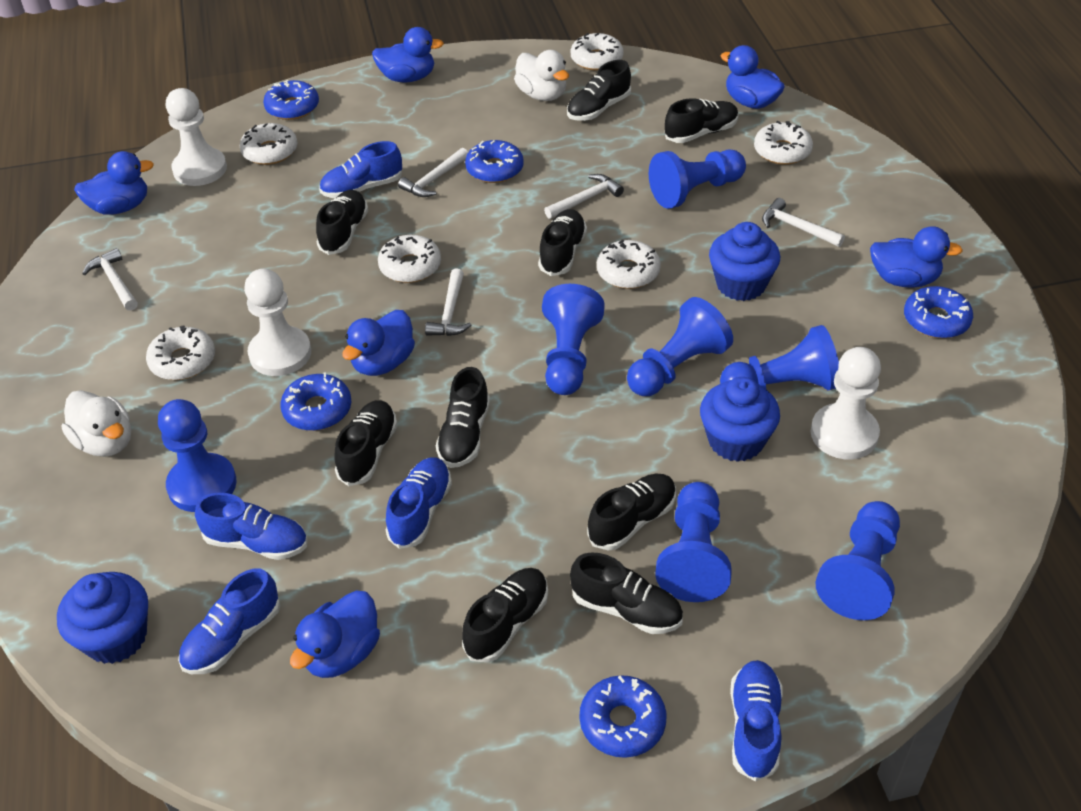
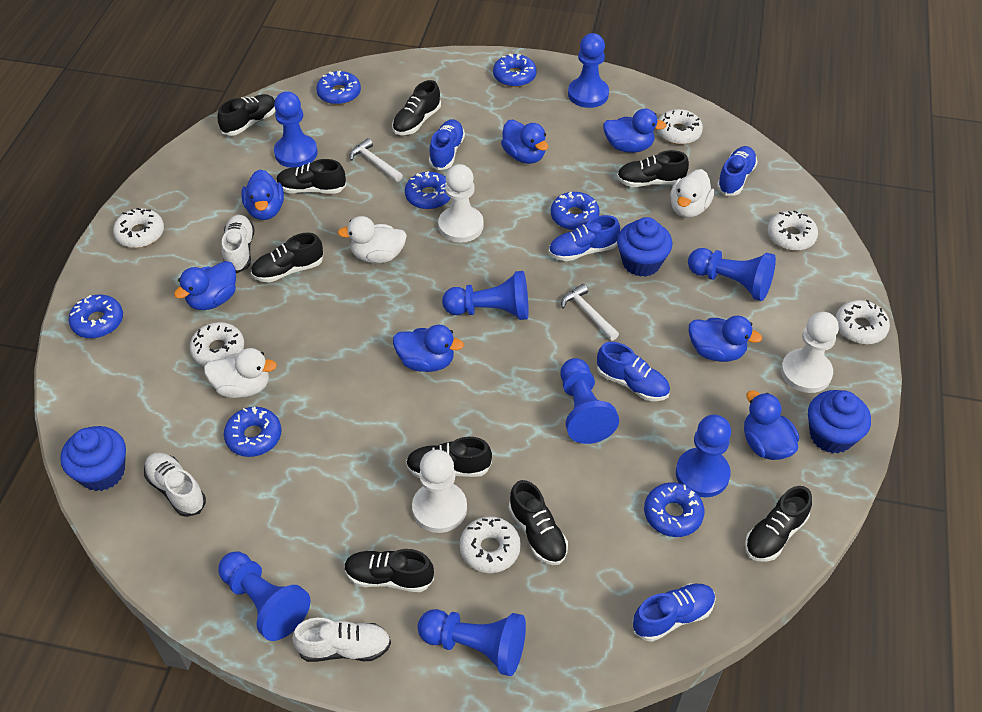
blue donut: 5 -> 7
blue duck: 6 -> 7
blue pawn: 7 -> 8
white duck: 2 -> 3
white hammer: 5 -> 2
white shoe: 0 -> 3

